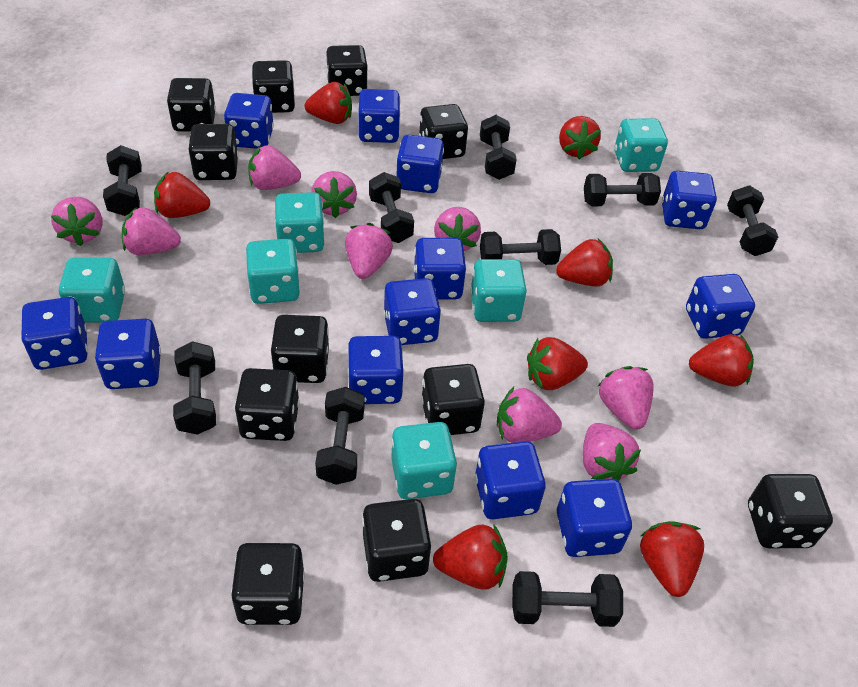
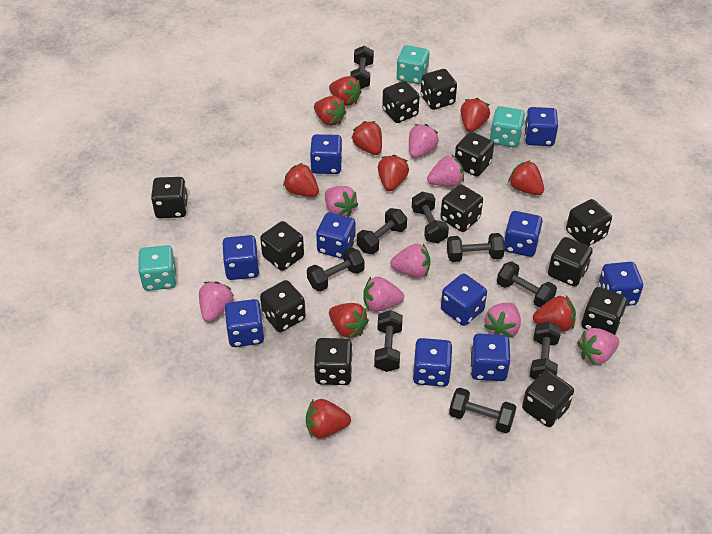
black dice: 11 -> 12
blue dice: 12 -> 10
pink strawberry: 9 -> 8
red strawberry: 8 -> 10
turquoise dice: 6 -> 3

